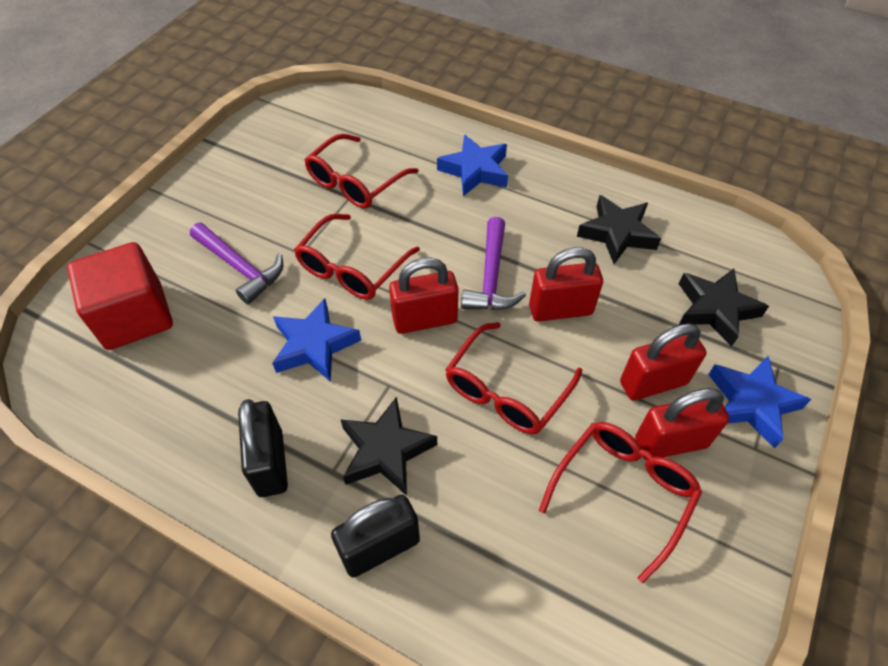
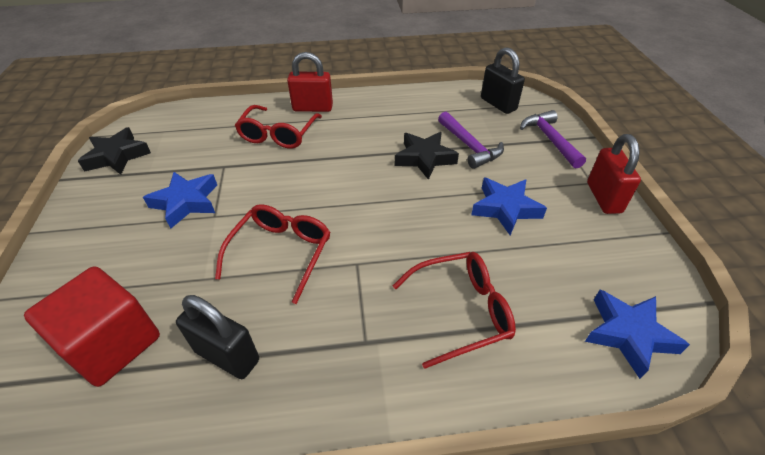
black star: 3 -> 2
red glasses: 4 -> 3
red padlock: 4 -> 2

